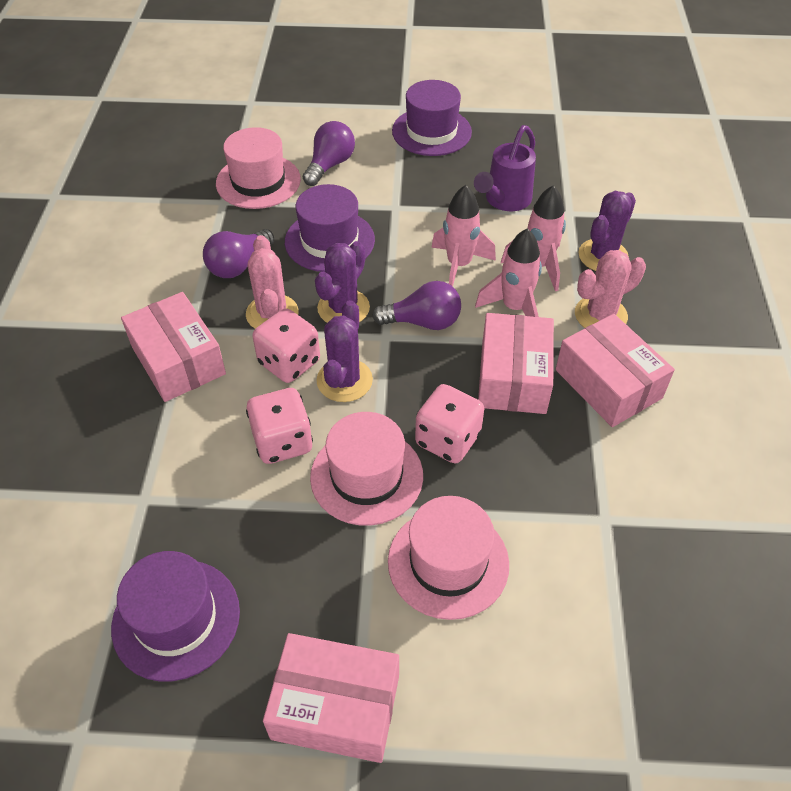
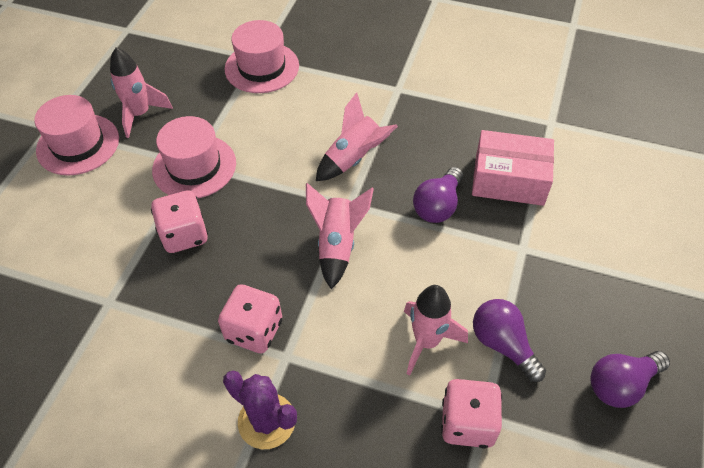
pink box: 4 -> 1
pink cactus: 2 -> 0
pink rocket: 3 -> 4
purple cactus: 3 -> 1
purple hat: 3 -> 0
purple watering can: 1 -> 0

